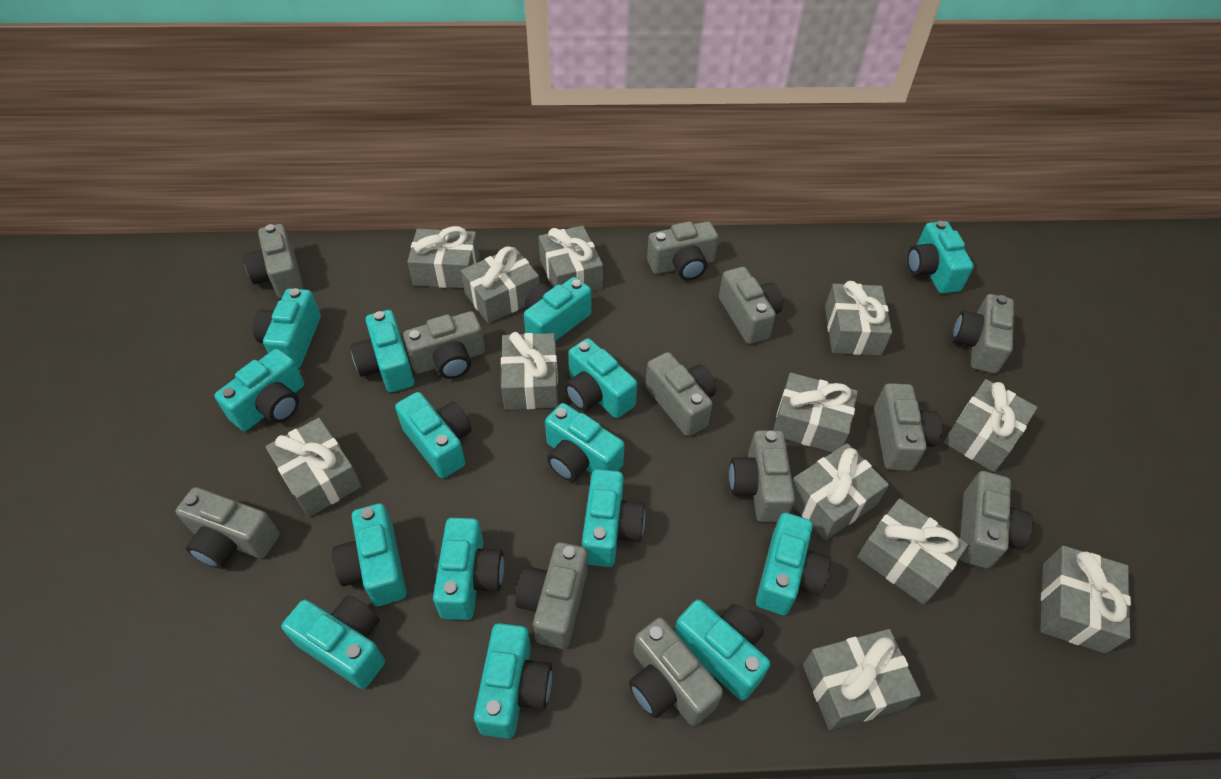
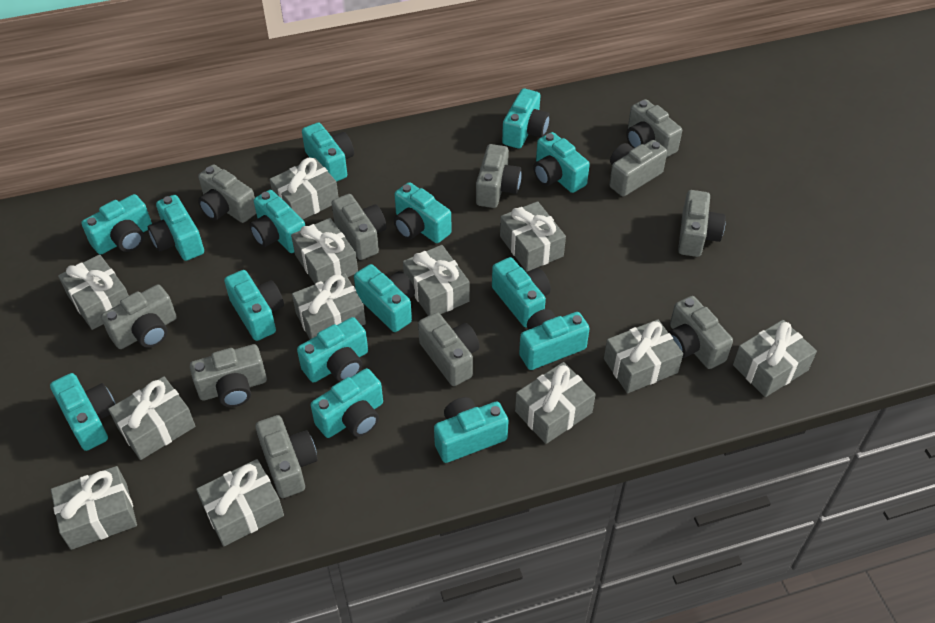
grey camera: 12 -> 11

